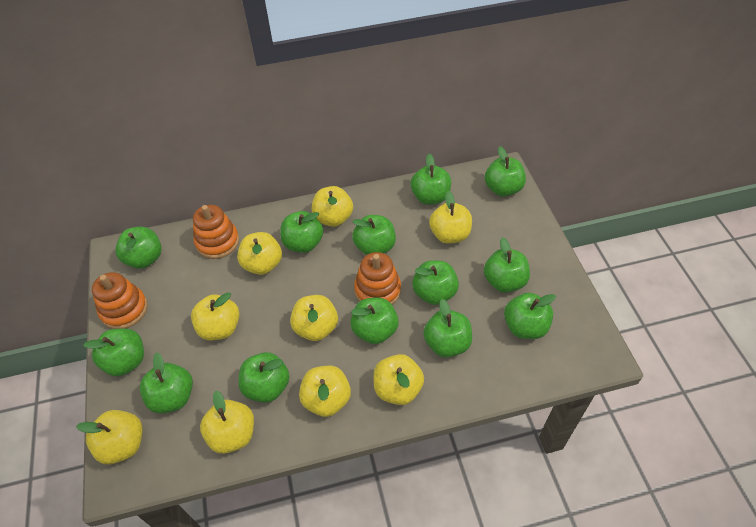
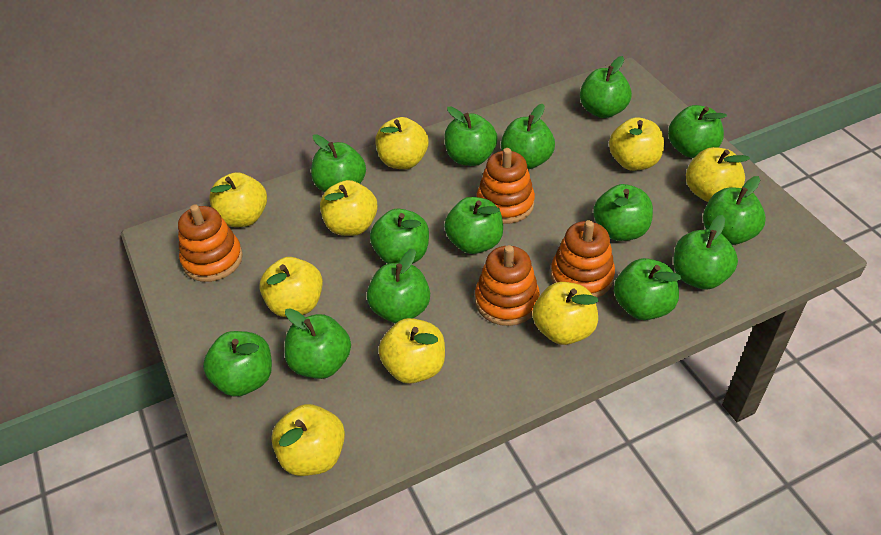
green apple: 13 -> 14
orange stacking toy: 3 -> 4

